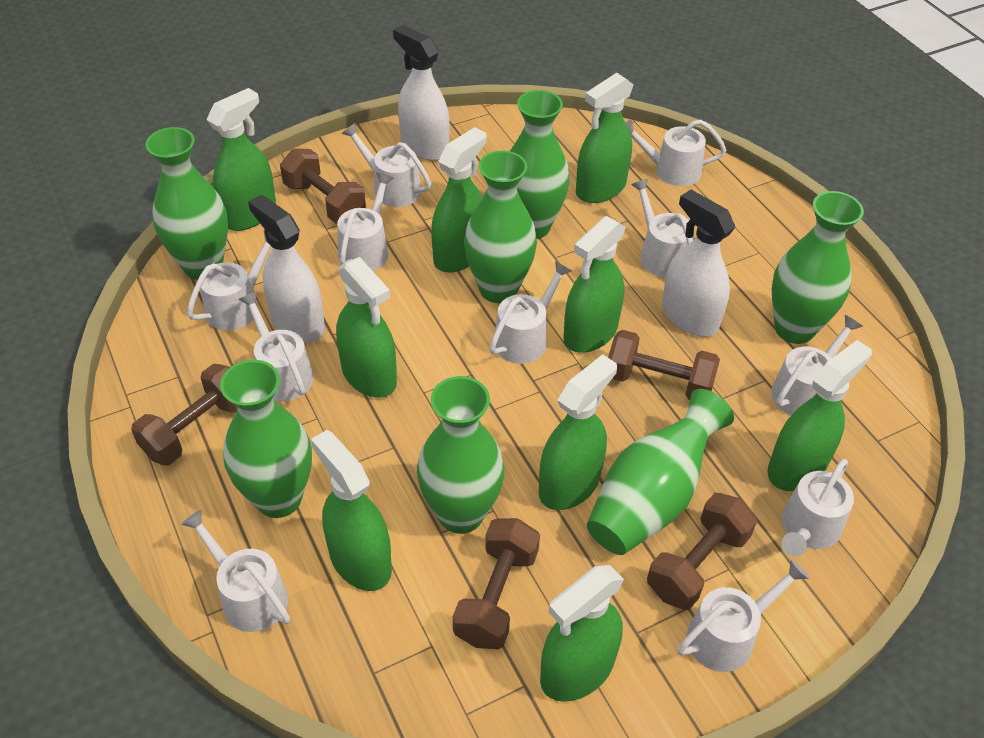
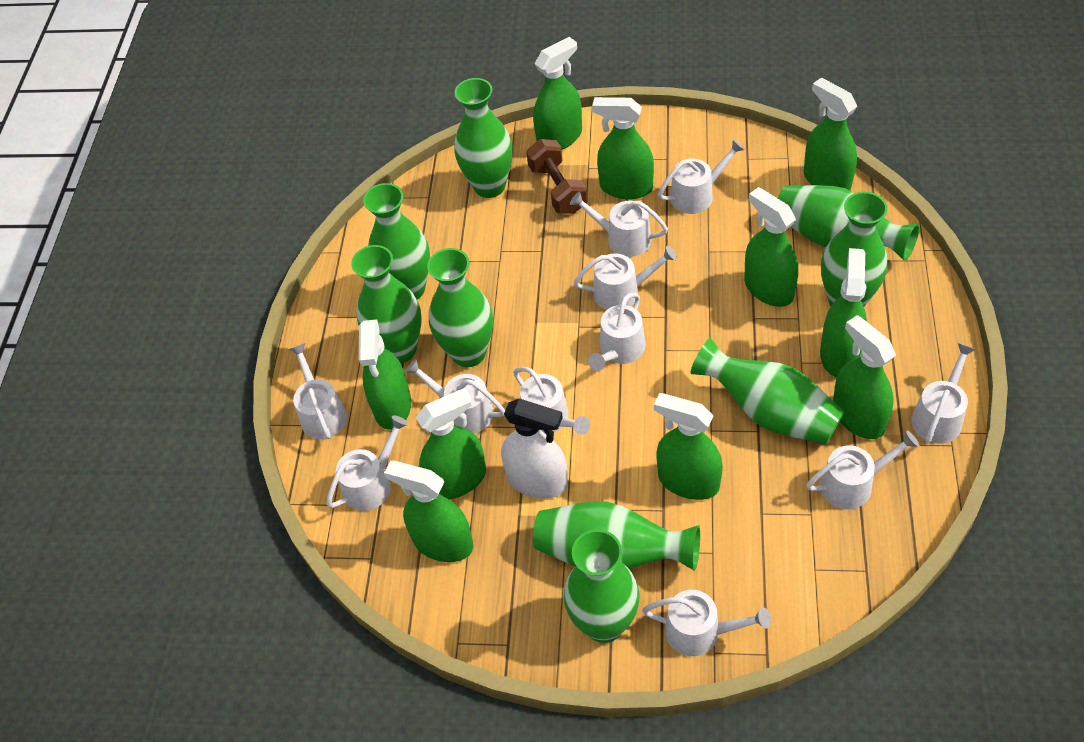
brown dumbbell: 5 -> 1
green spray bottle: 9 -> 10
green vase: 7 -> 9
white spray bottle: 3 -> 1

